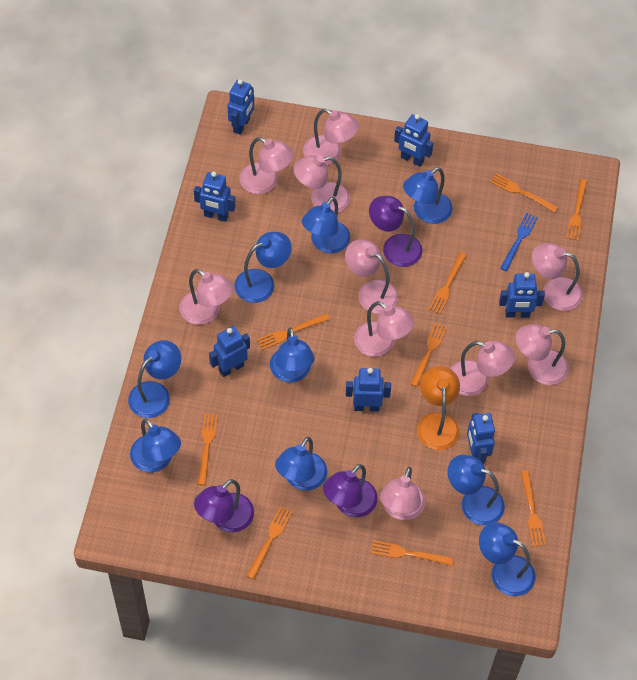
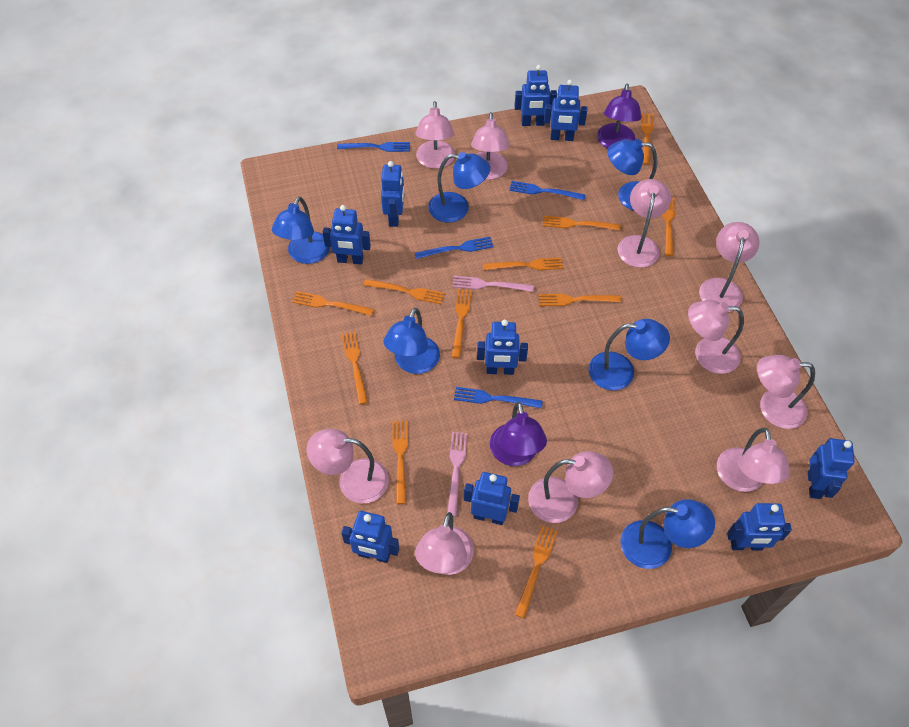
blue fork: 1 -> 4
blue lamp: 9 -> 6
blue robot: 7 -> 9
orange fork: 9 -> 11
orange lamp: 1 -> 0
pink fork: 0 -> 2
purple lamp: 3 -> 2

